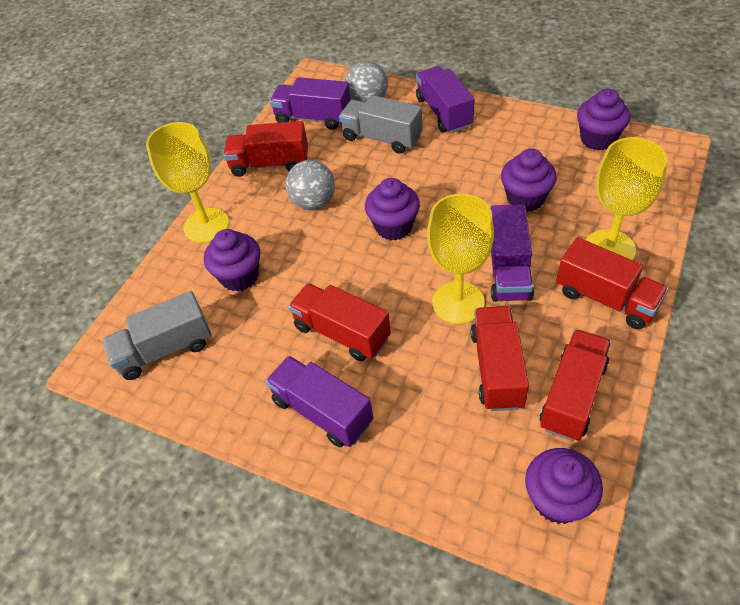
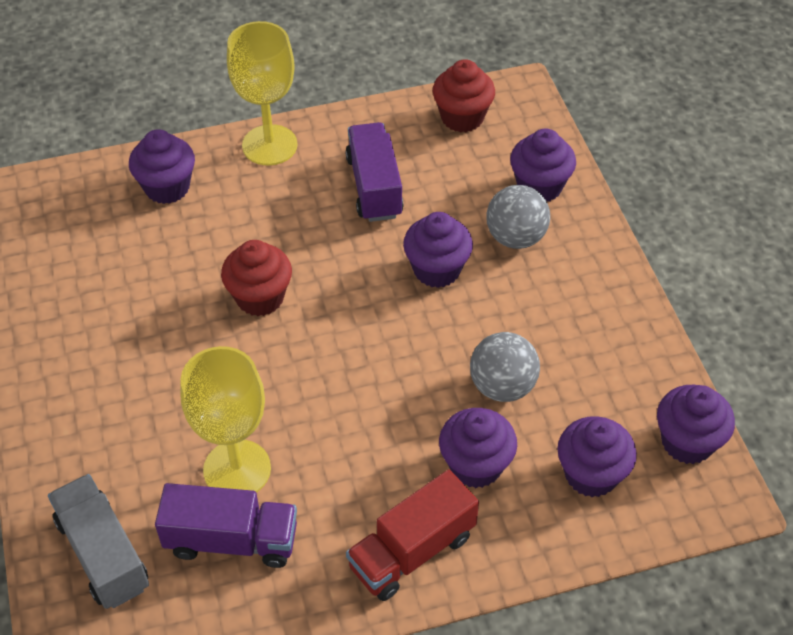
grey truck: 2 -> 1
purple cupcake: 5 -> 6
purple truck: 4 -> 2
red cupcake: 0 -> 2
red truck: 5 -> 1
yellow goblet: 3 -> 2

